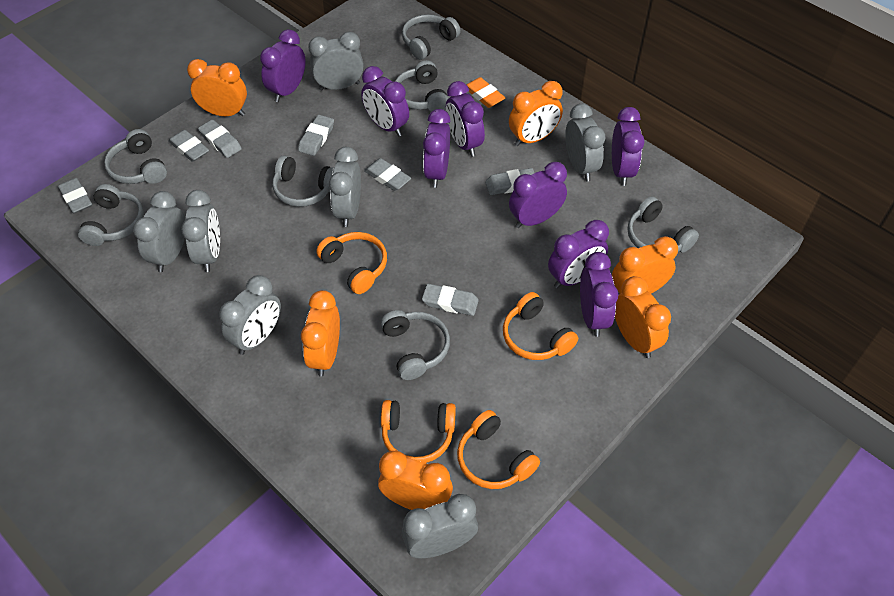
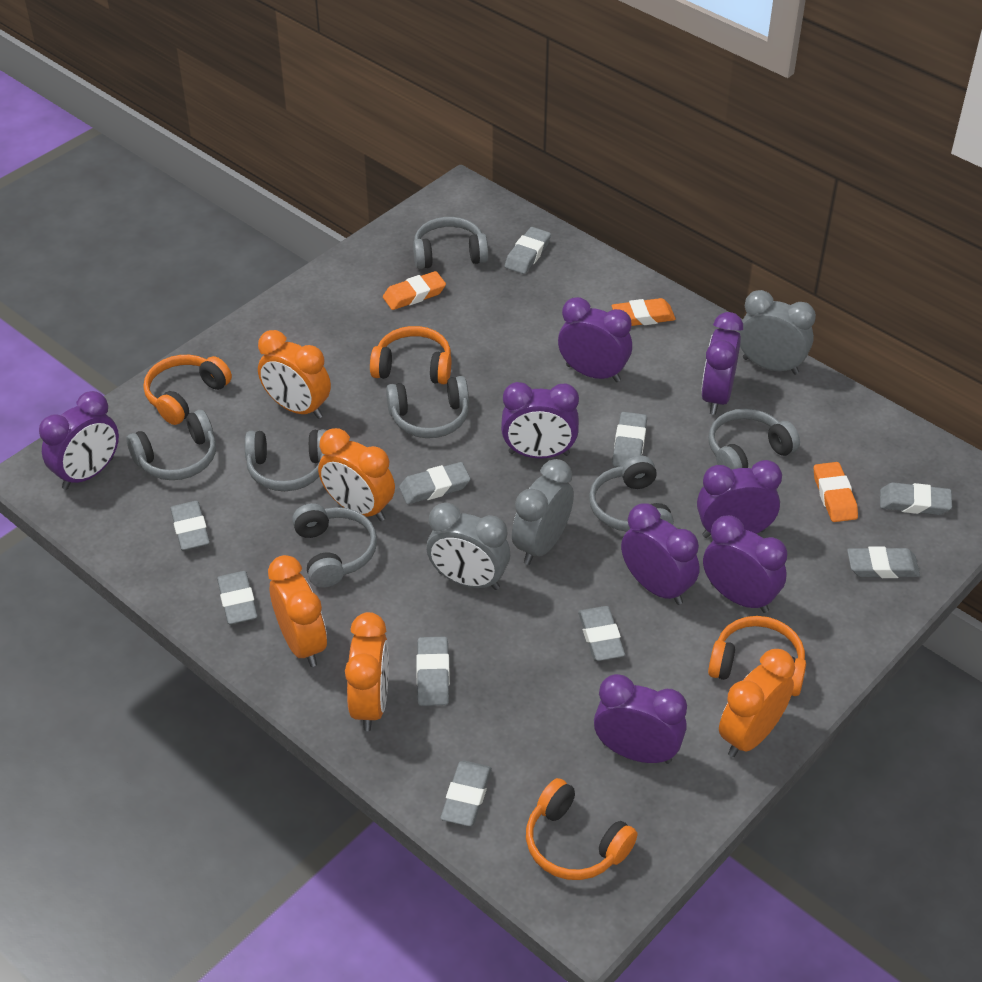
grey clock: 7 -> 3
grey eraser: 7 -> 10
orange clock: 6 -> 5
orange eraser: 1 -> 3

